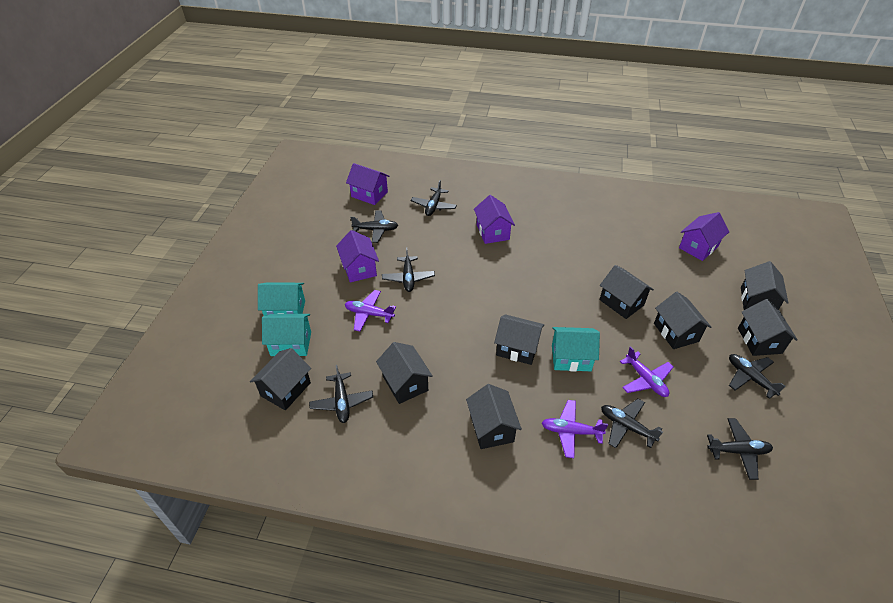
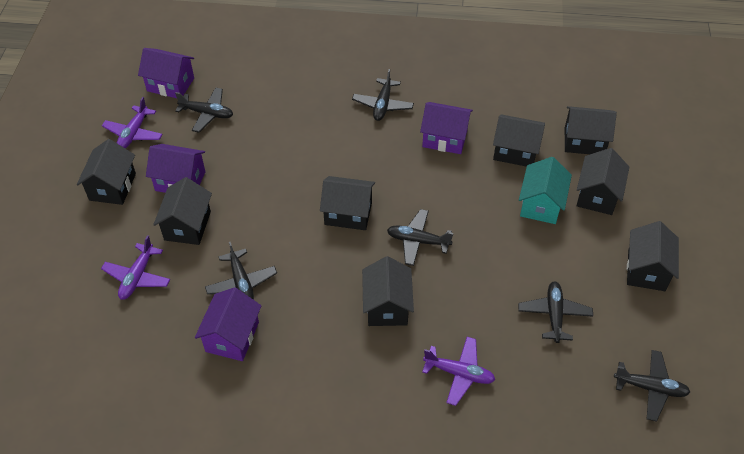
black plane: 7 -> 6
turquoise house: 3 -> 1

